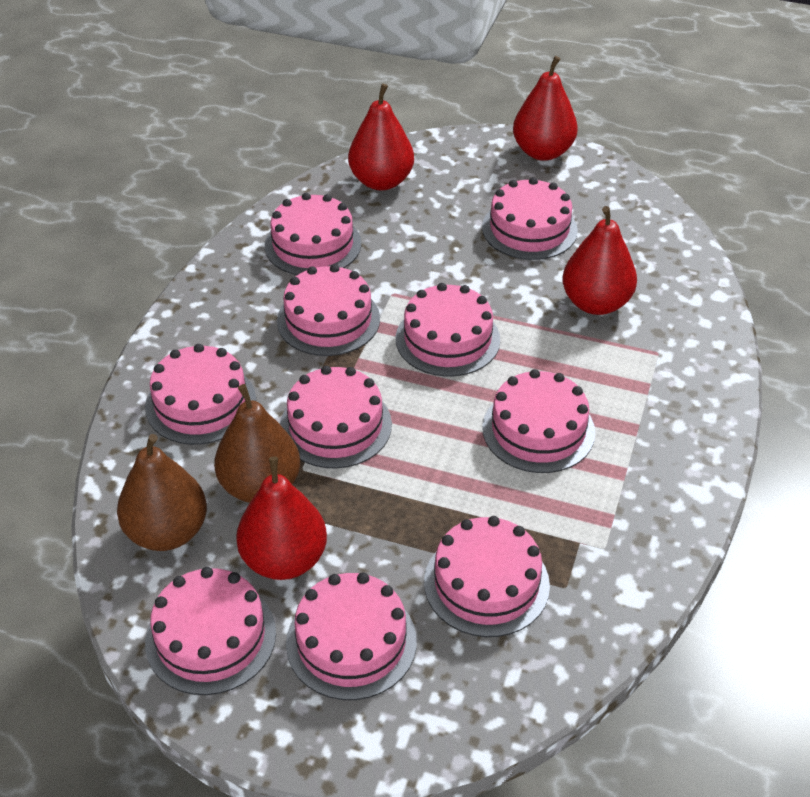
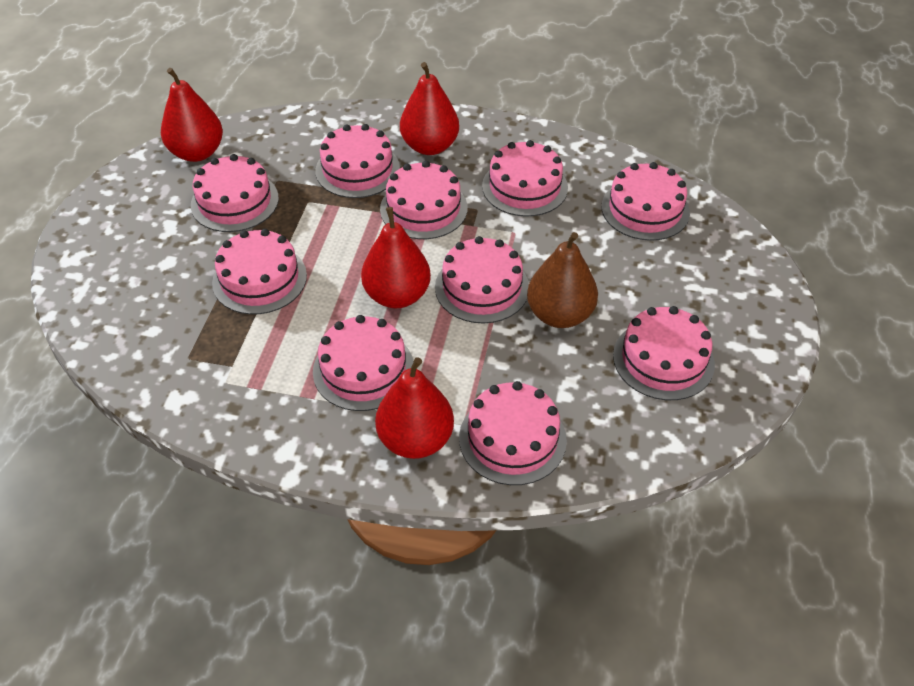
brown pear: 2 -> 1

